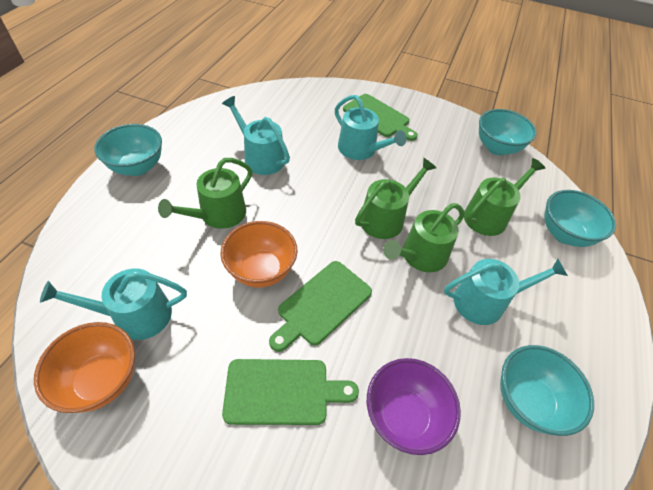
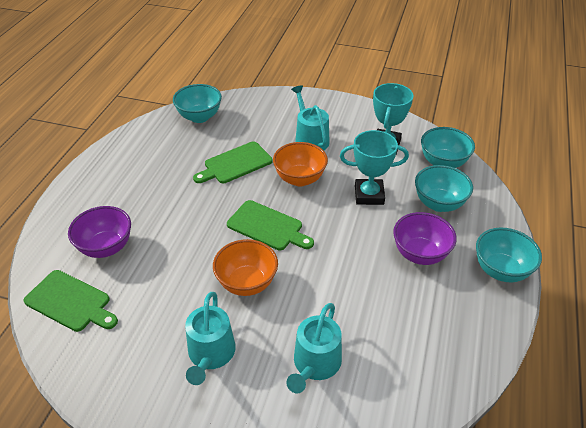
green watering can: 4 -> 0
purple bowl: 1 -> 2
turquoise trophy: 0 -> 2
turquoise watering can: 4 -> 3

